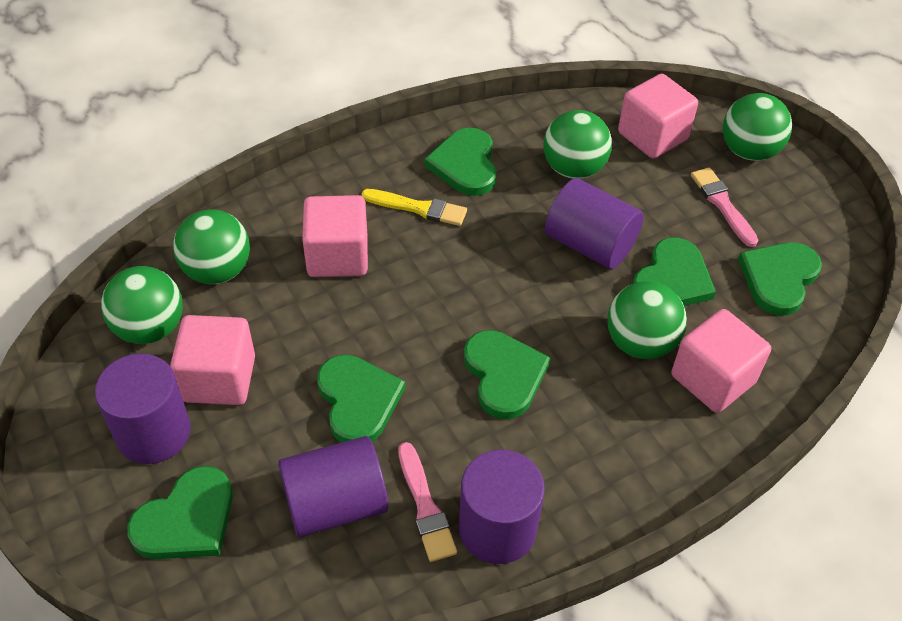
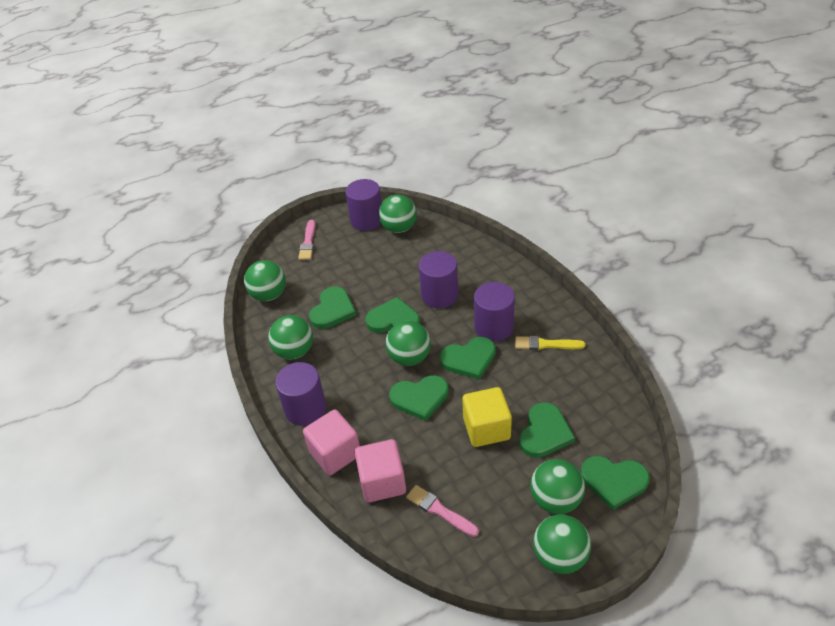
green ball: 5 -> 6
pink cube: 4 -> 2
yellow cube: 0 -> 1

